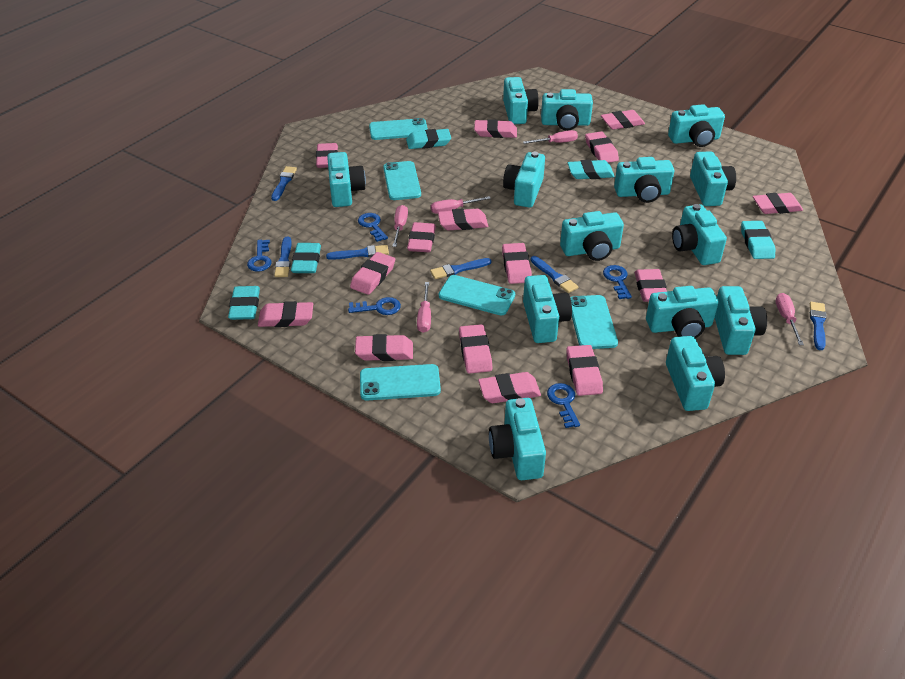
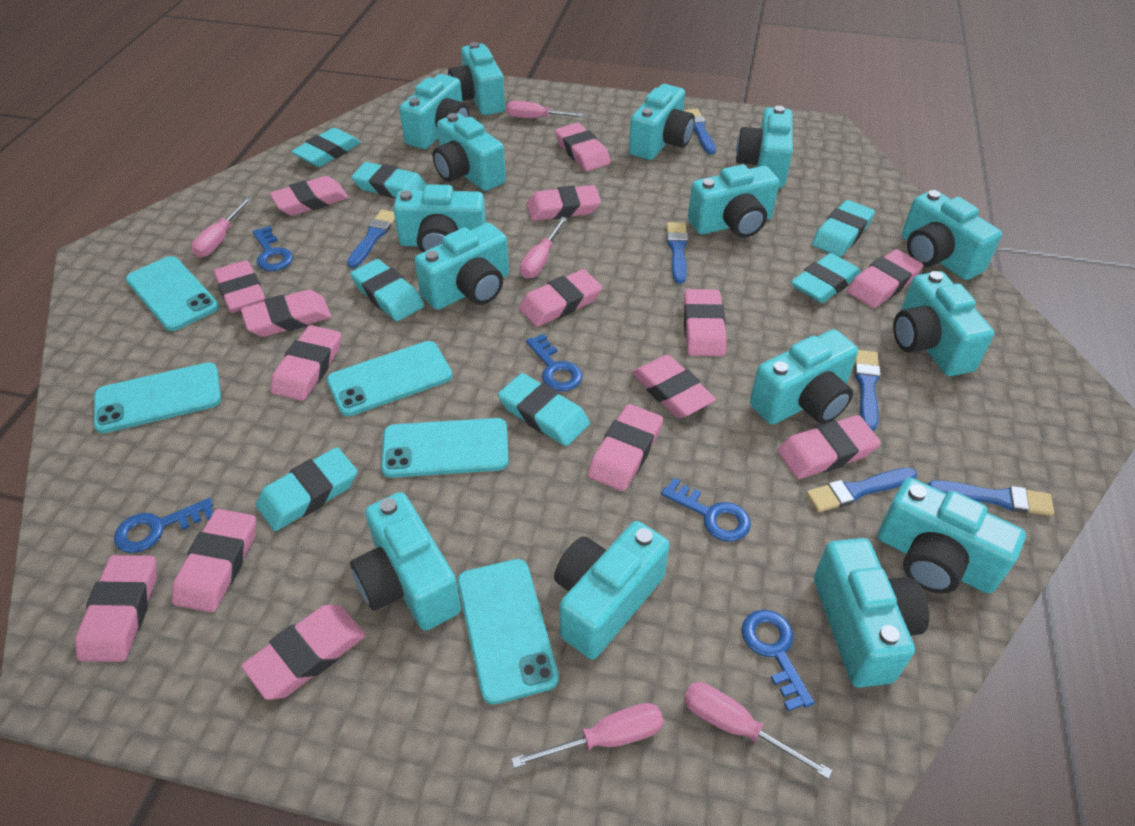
turquoise camera: 14 -> 15
turquoise eraser: 5 -> 7

